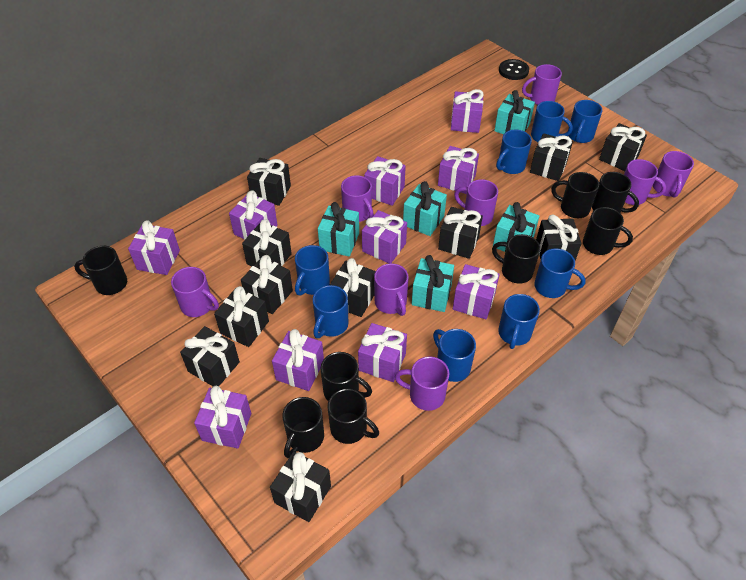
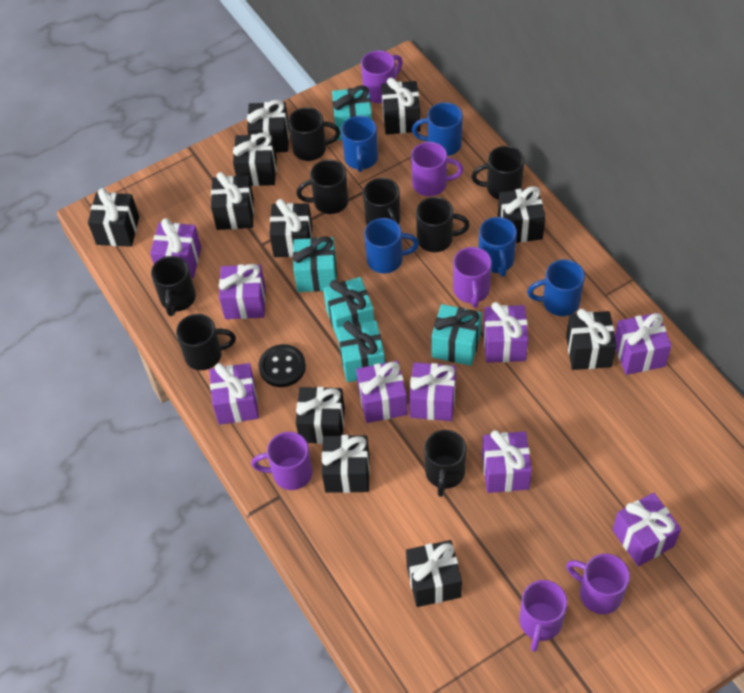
blue mug: 8 -> 5
purple gift: 10 -> 9
purple mug: 8 -> 6

